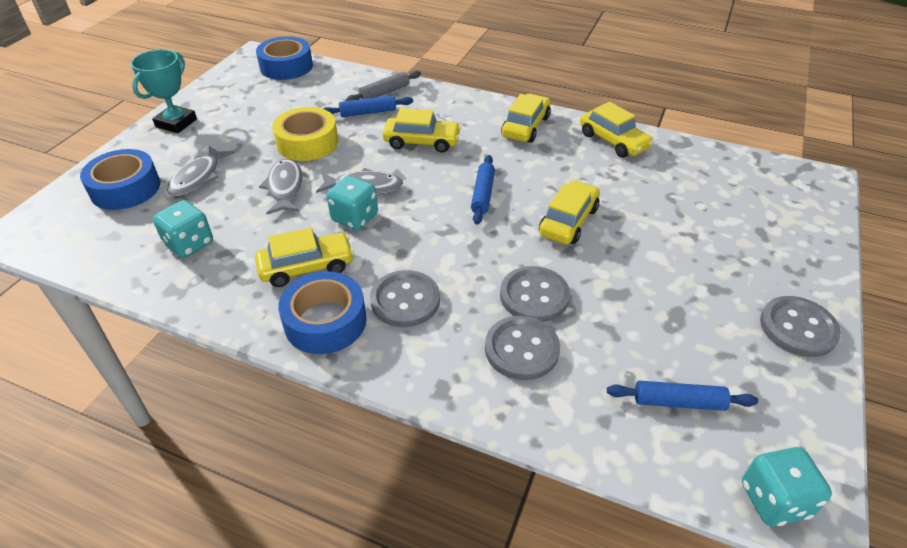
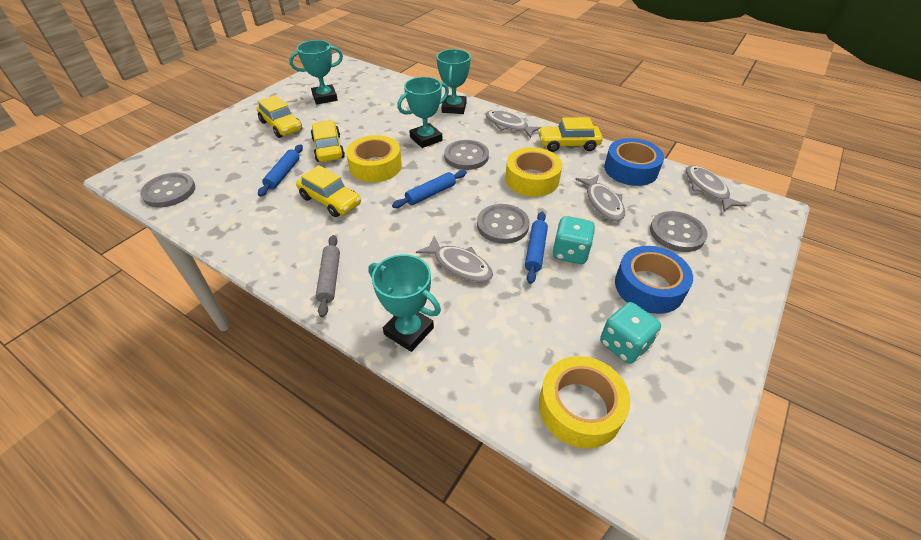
blue tape: 3 -> 2
grey fish: 3 -> 4
turquoise dice: 3 -> 2
turquoise trophy: 1 -> 4
yellow car: 5 -> 4
yellow tape: 1 -> 3

